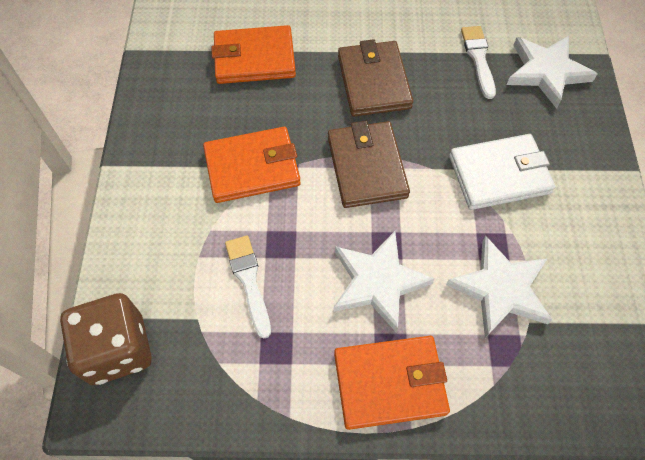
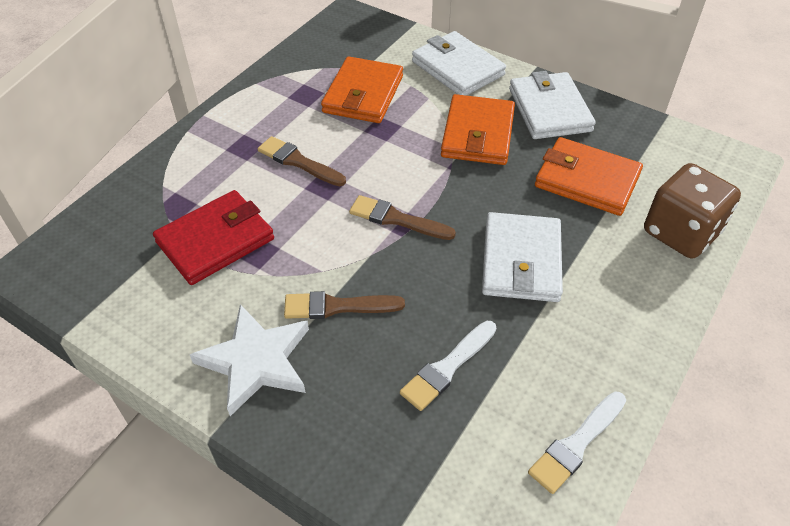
brown brush: 0 -> 3
brown wallet: 2 -> 0
red wallet: 0 -> 1
white star: 3 -> 1
white wallet: 1 -> 3

